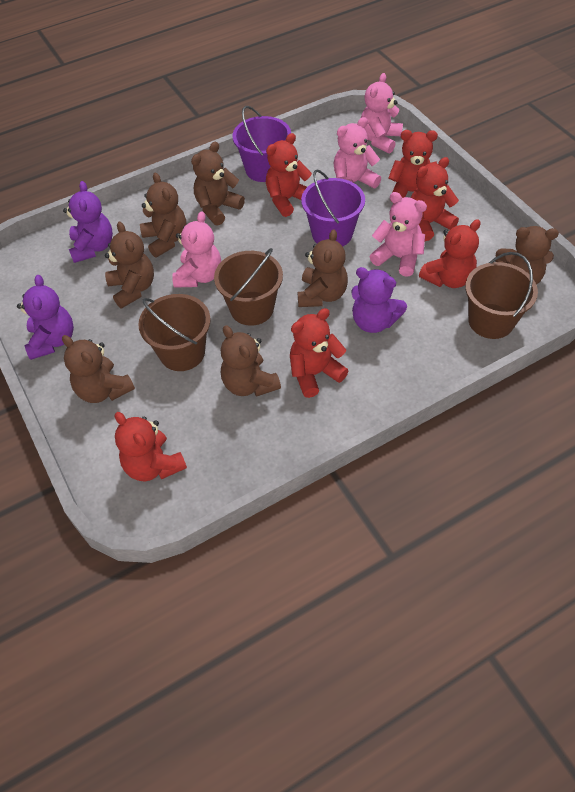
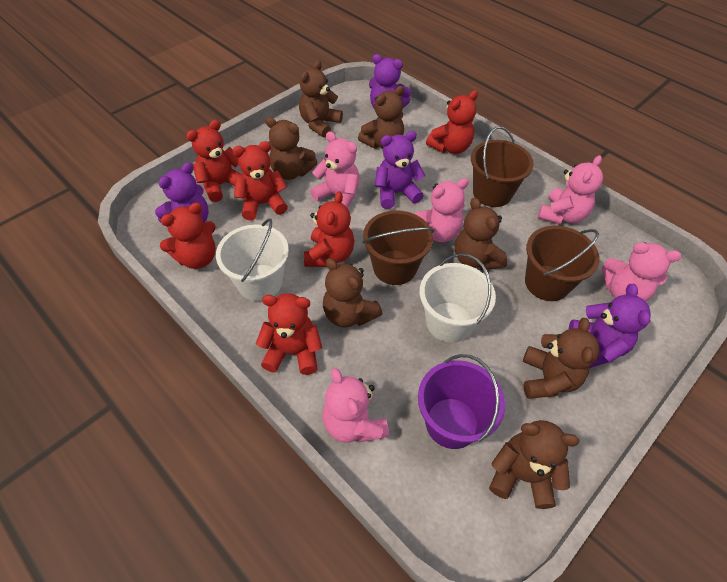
pink teddy bear: 4 -> 5
purple bucket: 2 -> 1
purple teddy bear: 3 -> 4
white bucket: 0 -> 2

